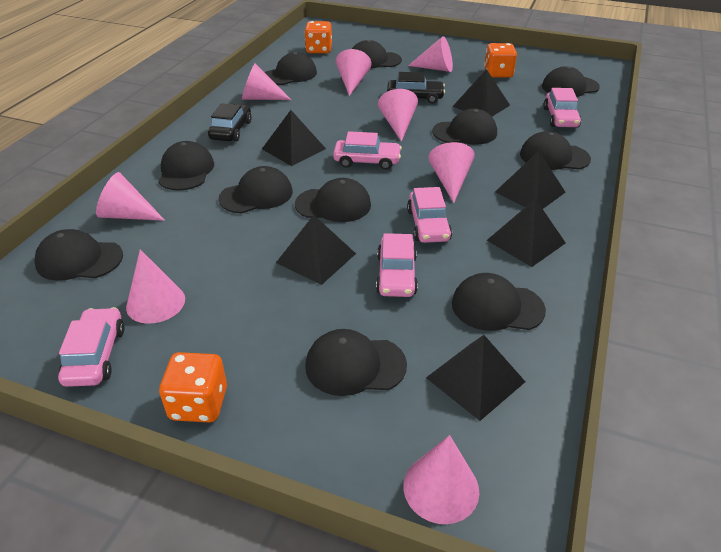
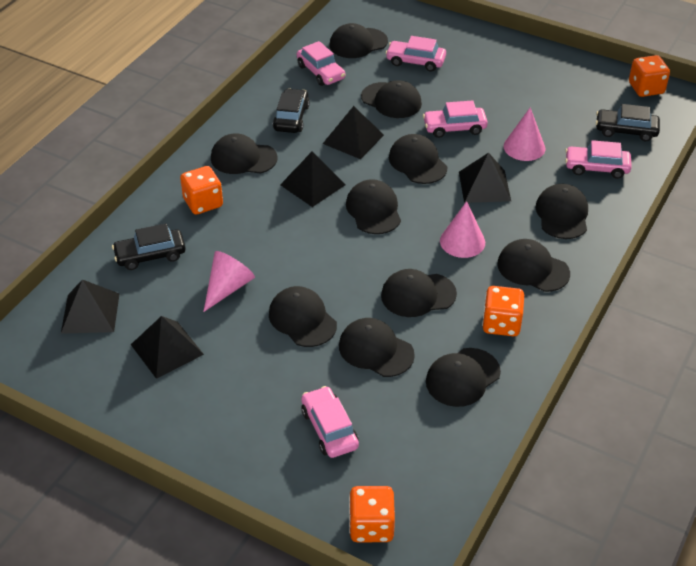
black car: 2 -> 3
black pyramid: 6 -> 5
orange dice: 3 -> 4
pink cone: 8 -> 3

